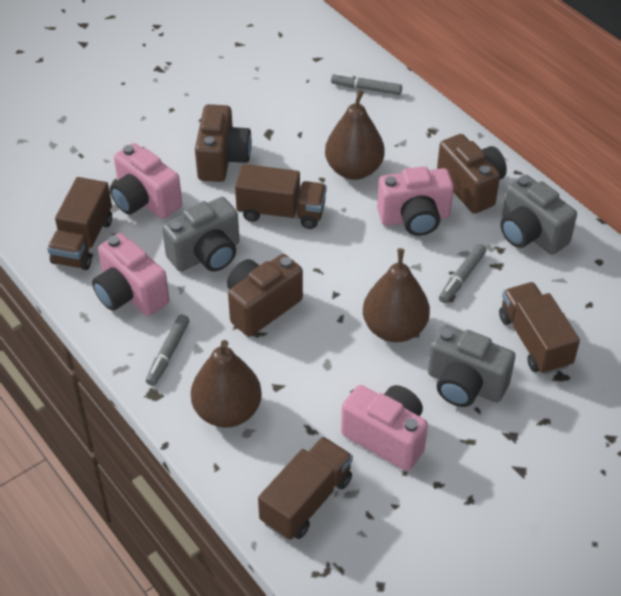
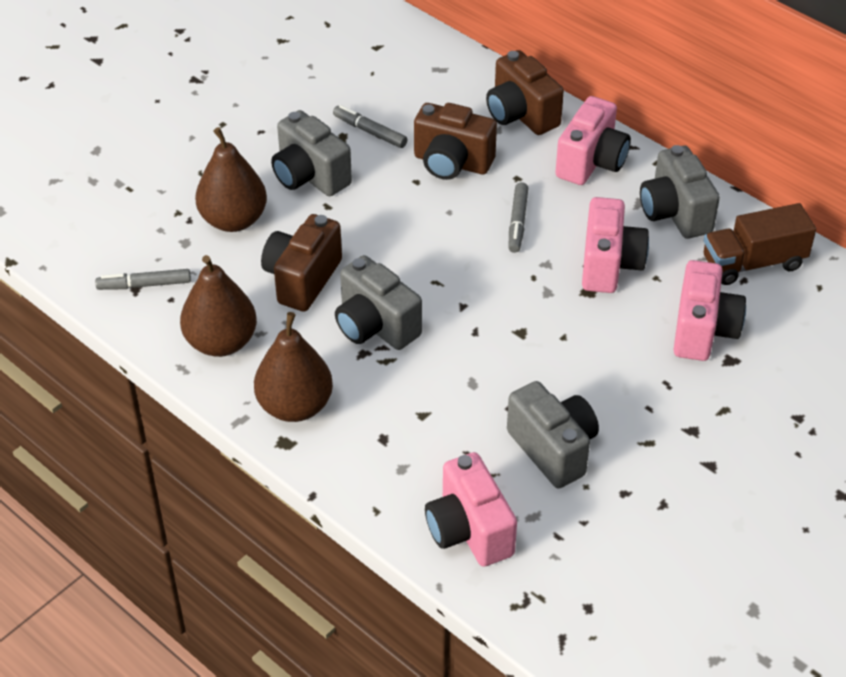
brown truck: 4 -> 1
grey camera: 3 -> 4

